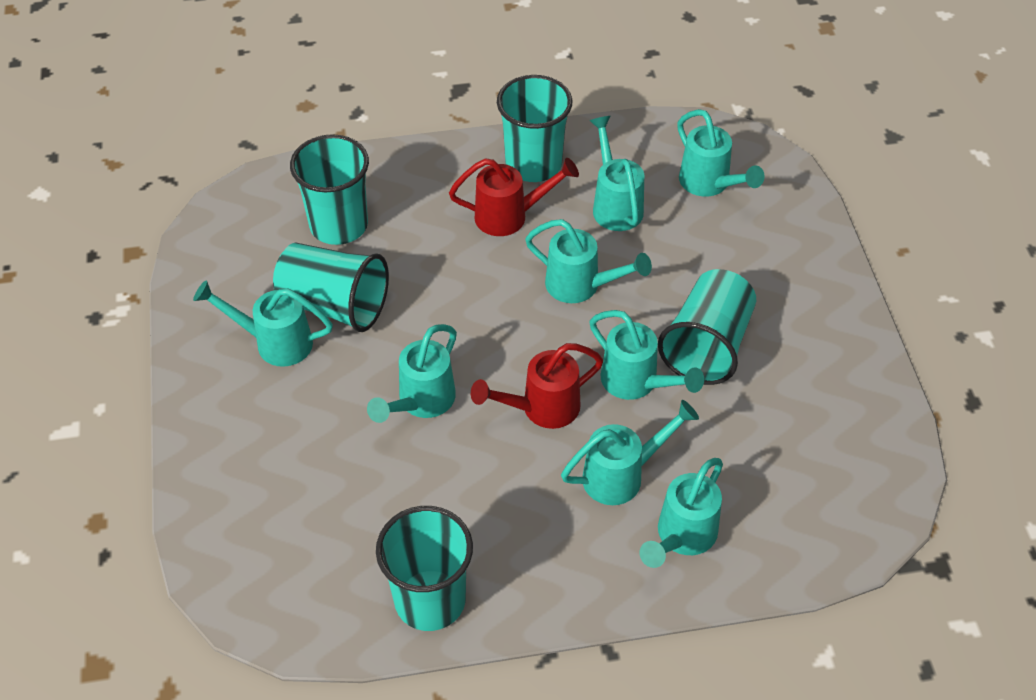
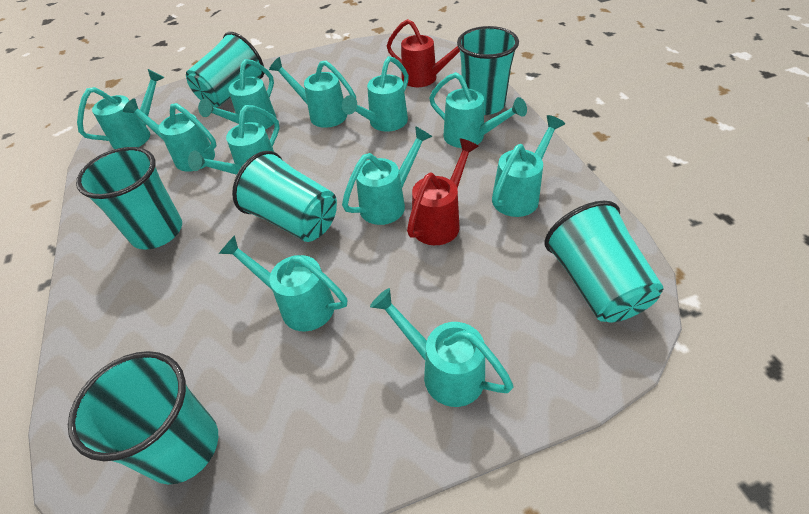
turquoise cup: 5 -> 6
turquoise watering can: 8 -> 11

